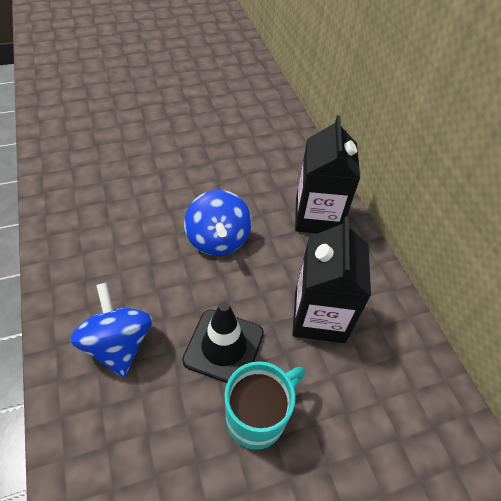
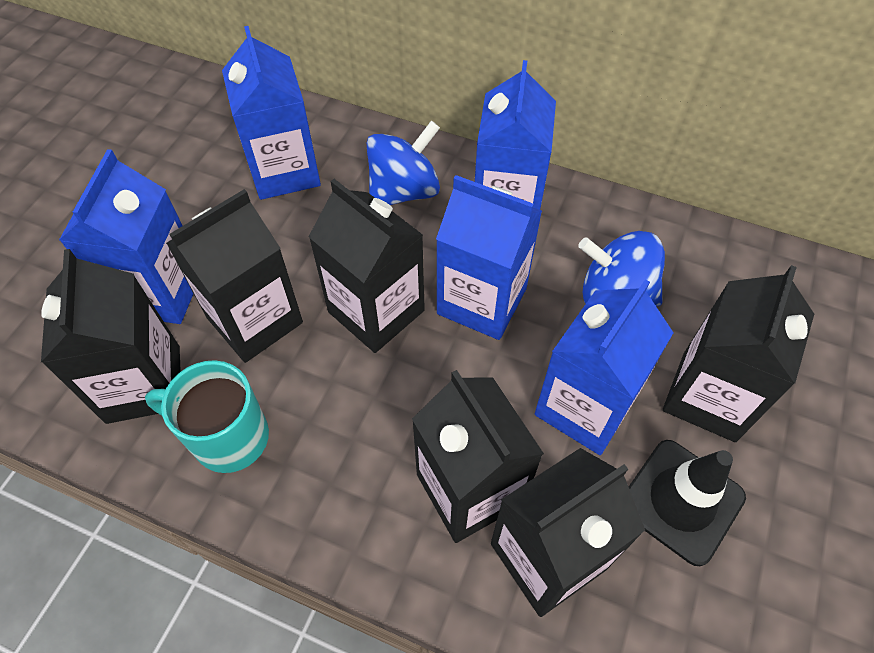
black carton: 2 -> 6
blue carton: 0 -> 5

